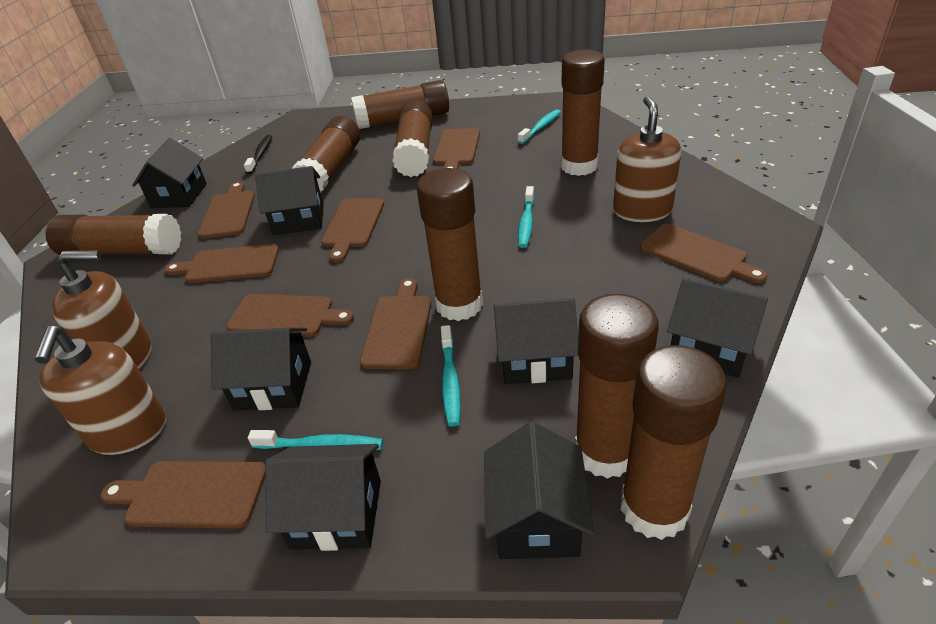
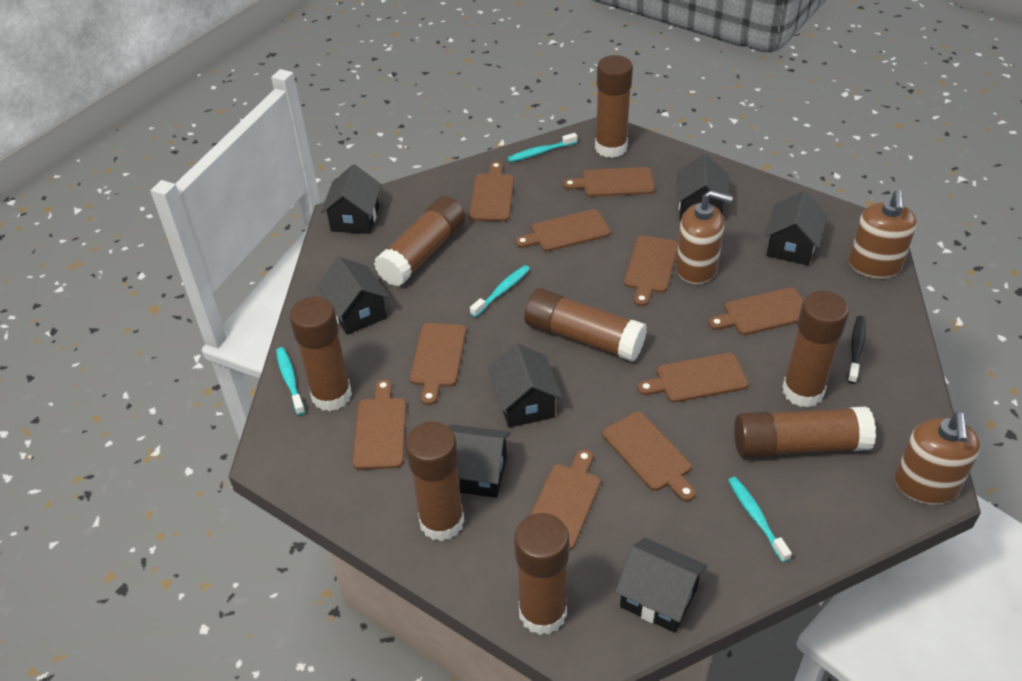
brown cutting board: 8 -> 10

